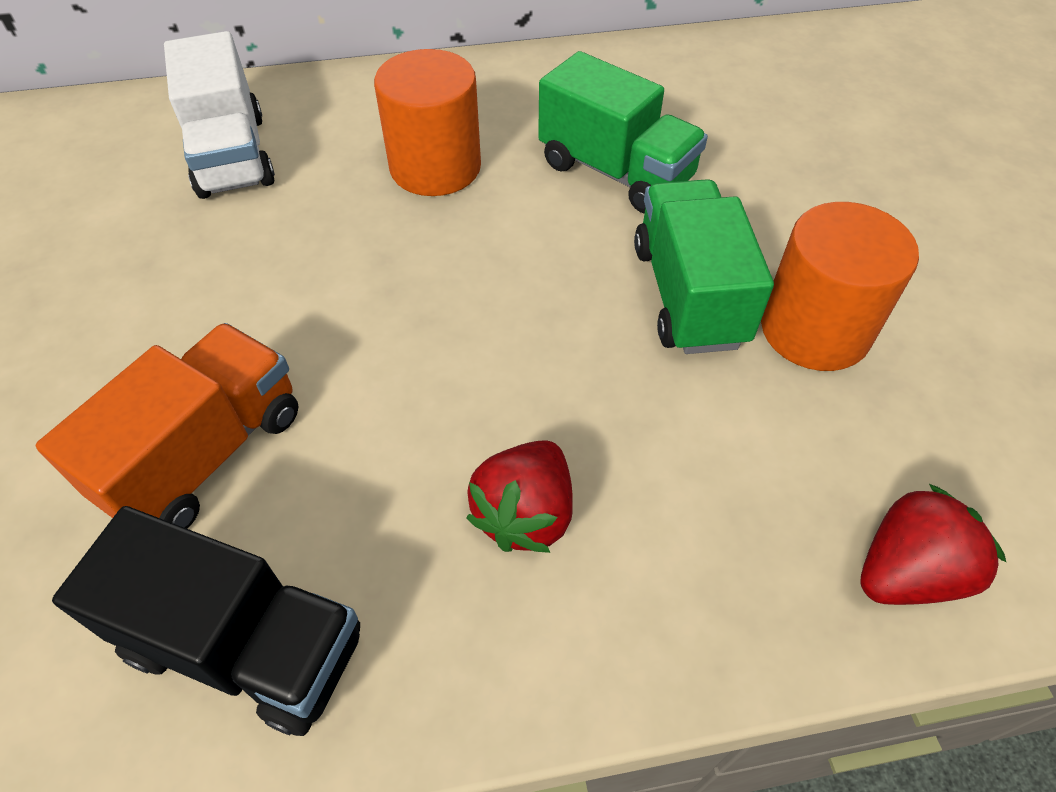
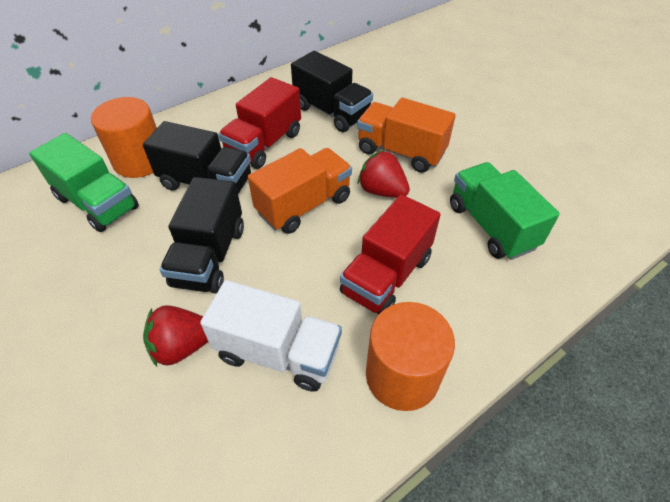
black truck: 1 -> 3
orange truck: 1 -> 2
red truck: 0 -> 2

